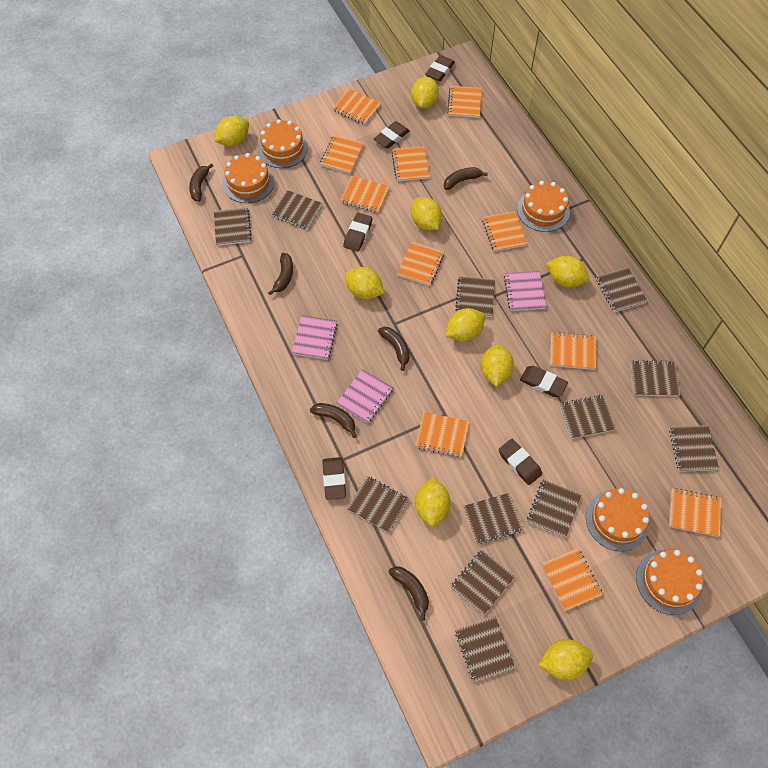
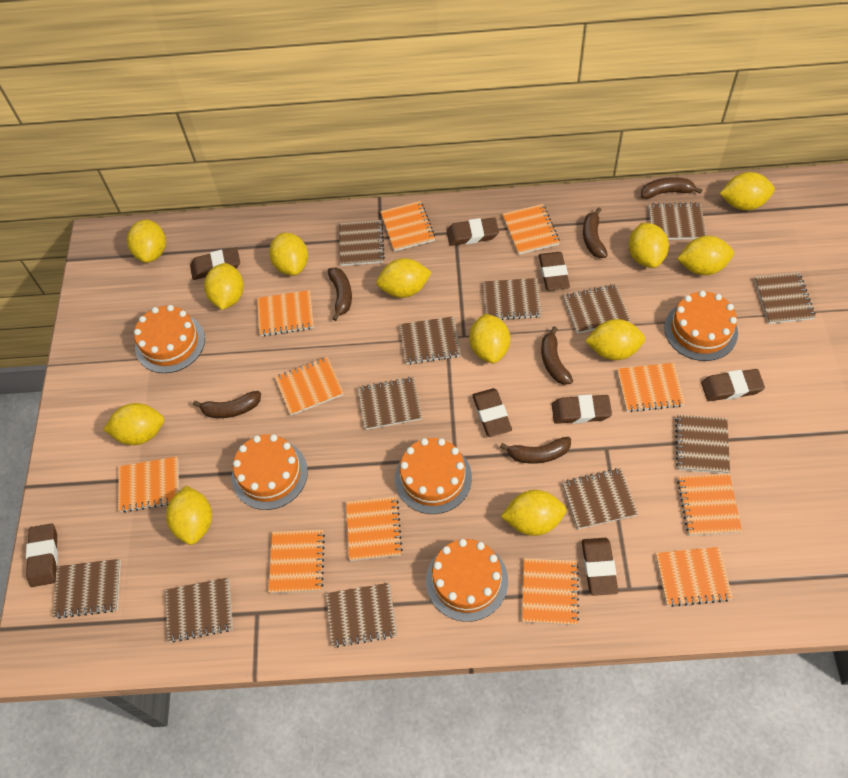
brown eraser: 6 -> 8
pink notebook: 3 -> 0
yellow lemon: 9 -> 12

